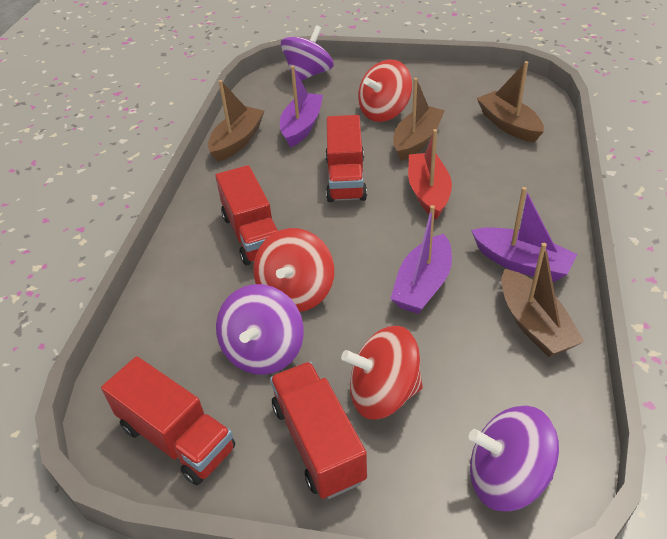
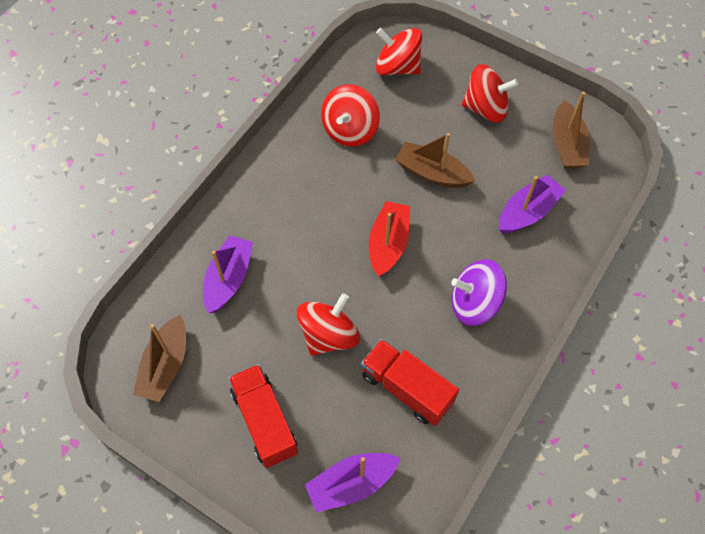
brown boat: 4 -> 3
purple spinning top: 3 -> 1
red spinning top: 3 -> 4
red truck: 4 -> 2

